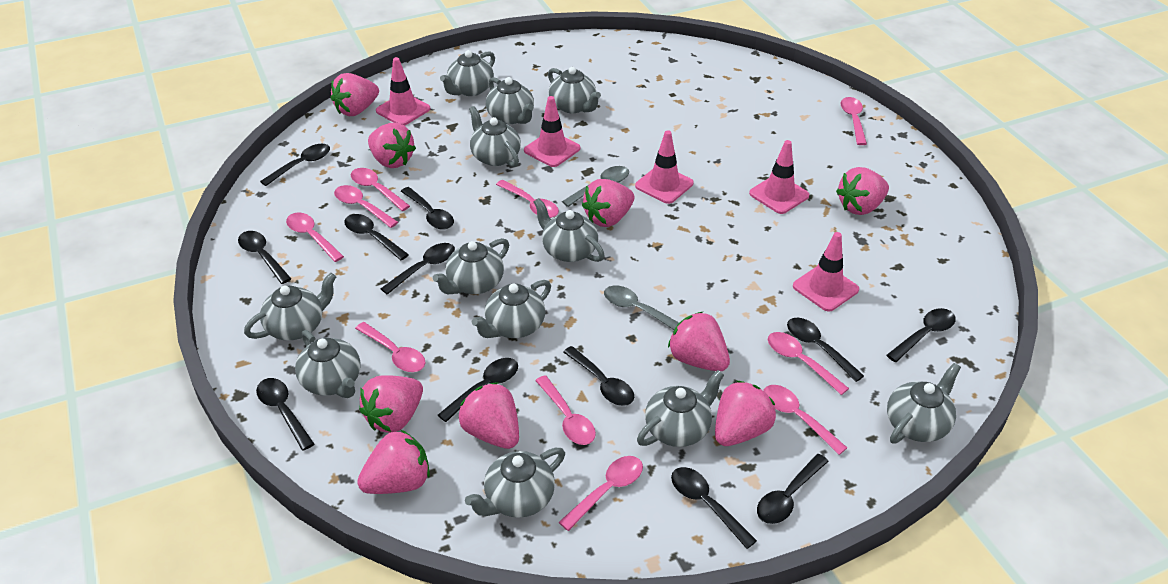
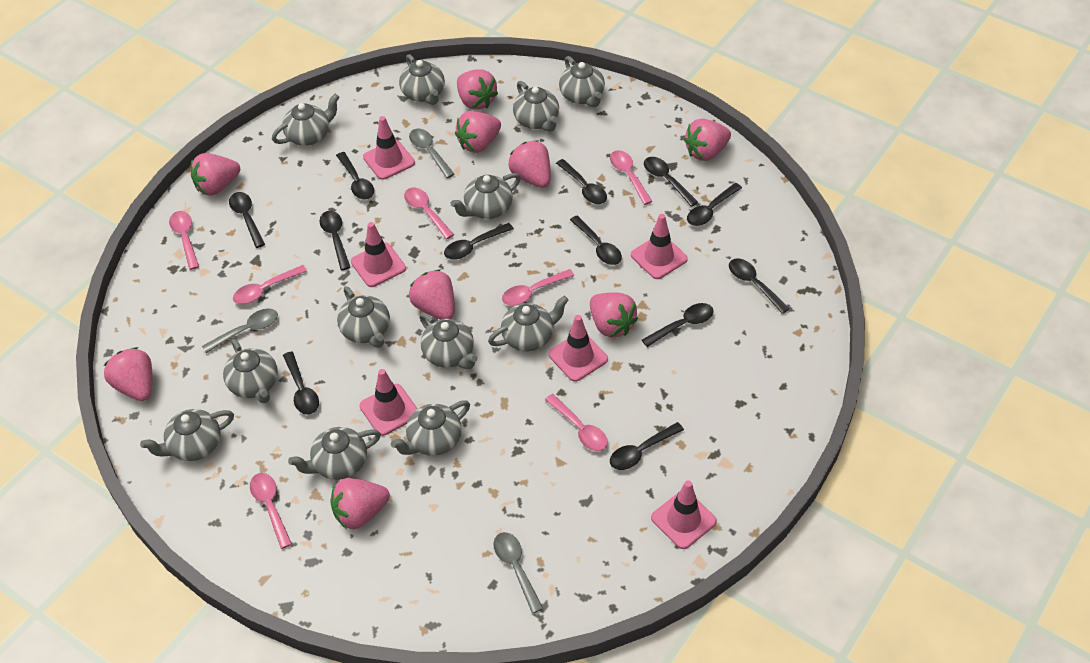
grey spoon: 2 -> 3
pink spoon: 10 -> 7
pink traffic cone: 5 -> 6

